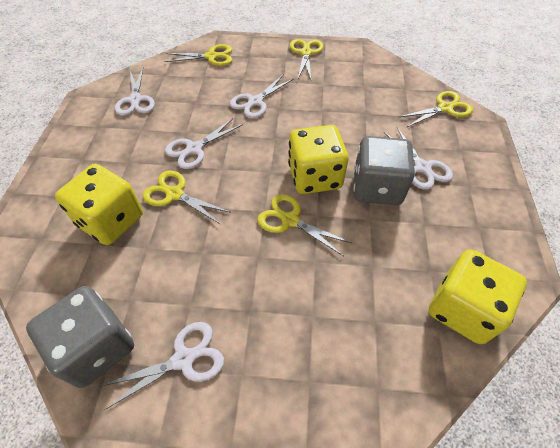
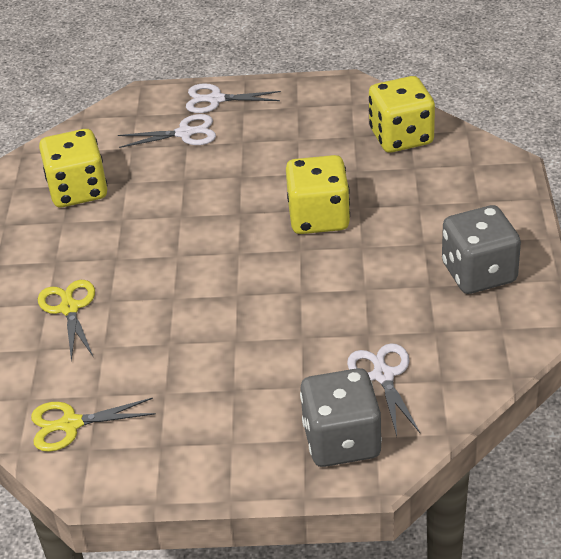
white scissors: 5 -> 3
yellow scissors: 5 -> 2

